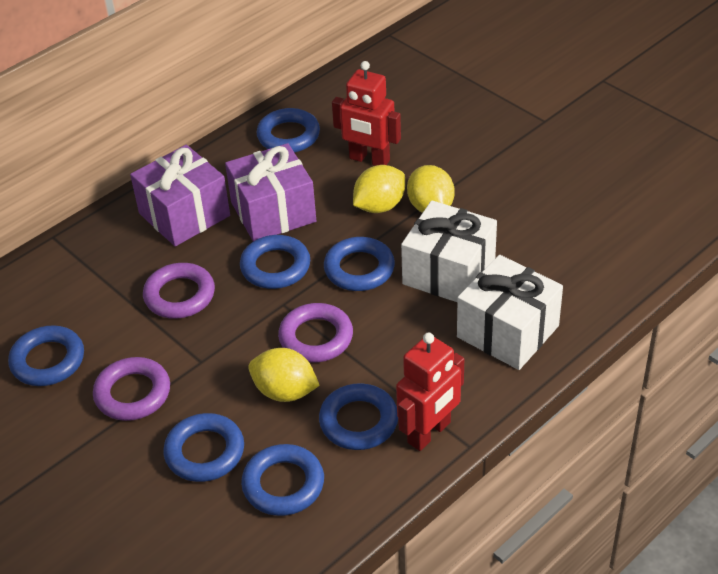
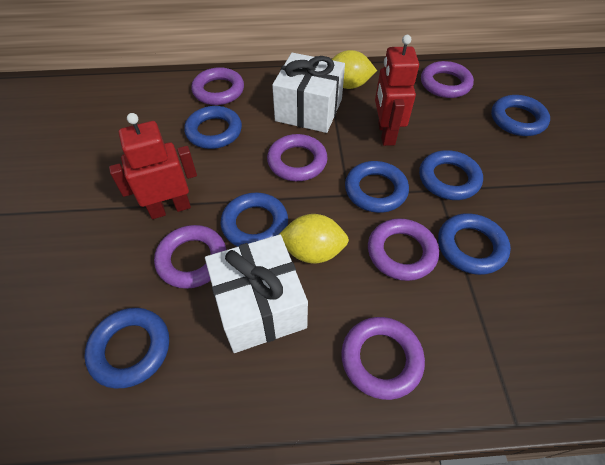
purple gift: 2 -> 0
purple ring: 3 -> 6
yellow lemon: 3 -> 2

